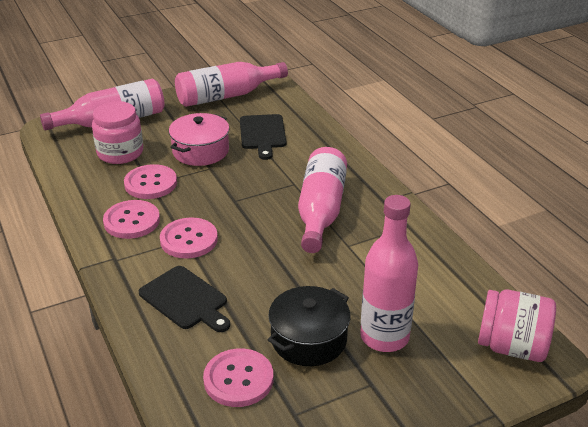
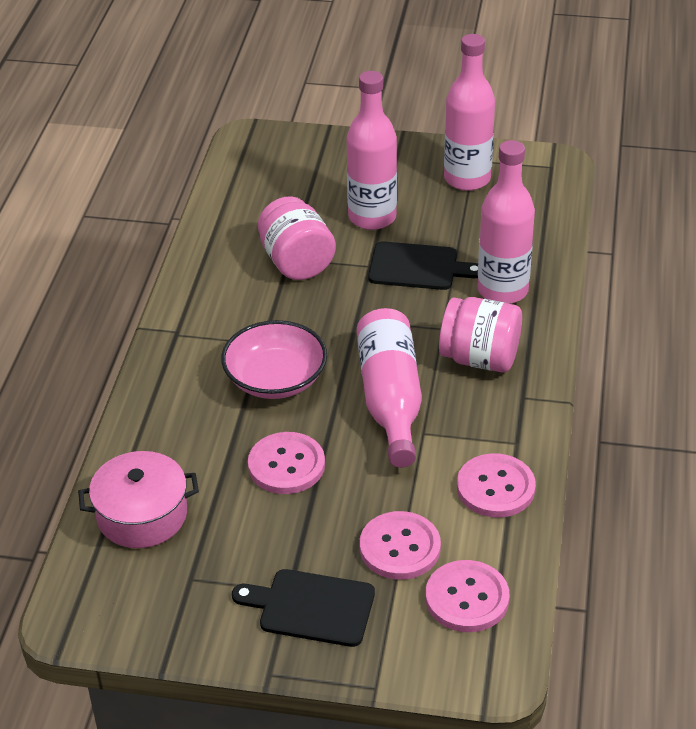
black pot: 1 -> 0
pink bowl: 0 -> 1

